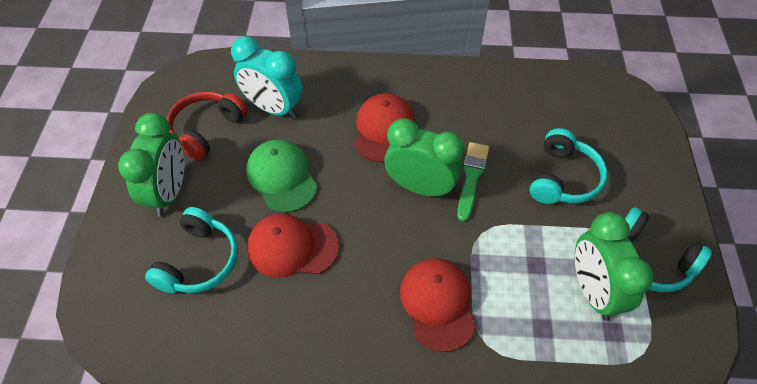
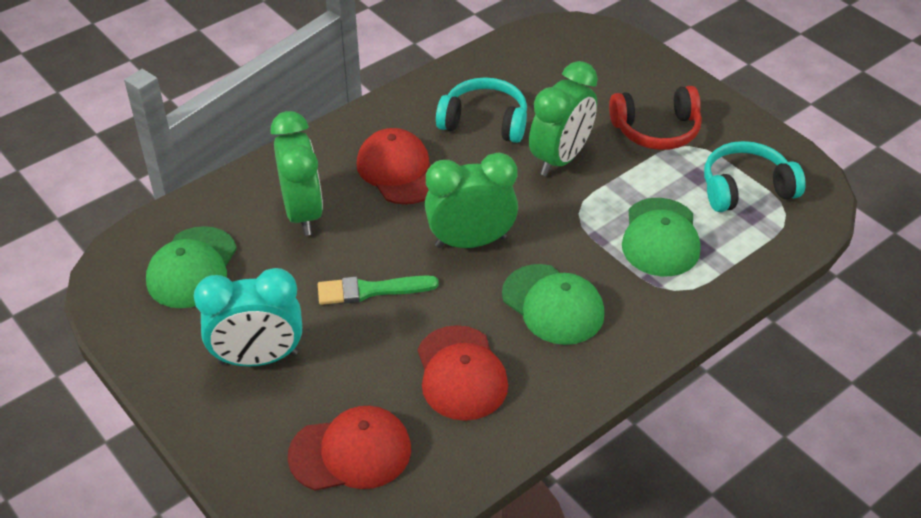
green cap: 1 -> 3
turquoise headphones: 3 -> 2

